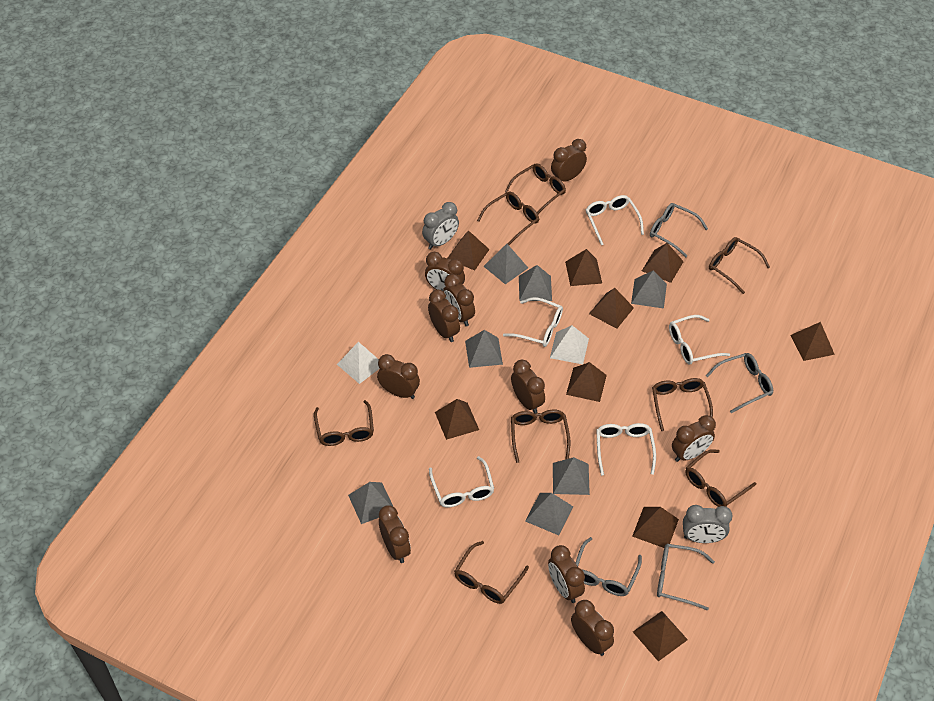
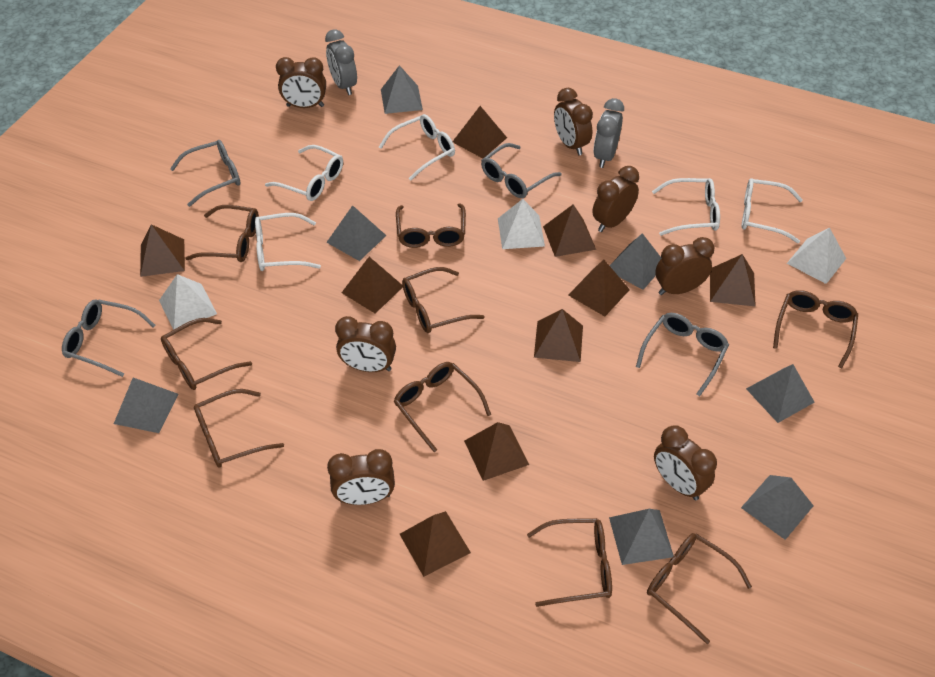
brown clock: 10 -> 7
brown glasses: 8 -> 9
white pyramid: 2 -> 3

